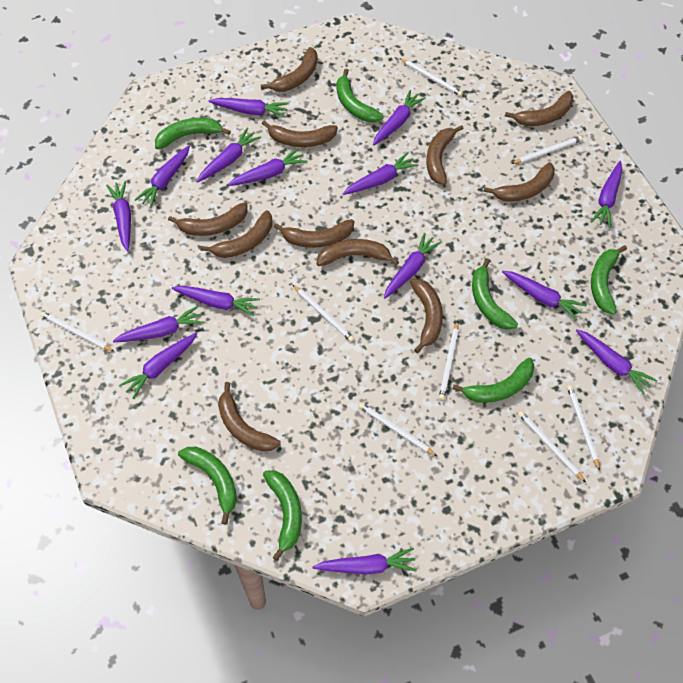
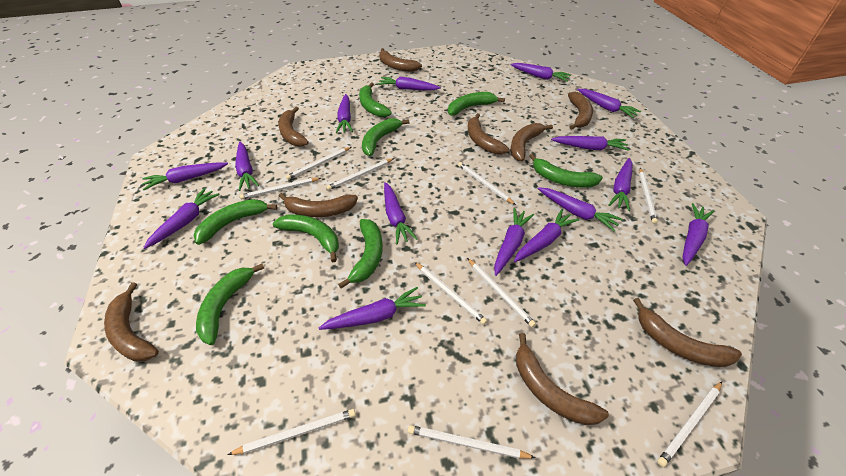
brown banana: 11 -> 9
green banana: 7 -> 8
white pencil: 8 -> 10

